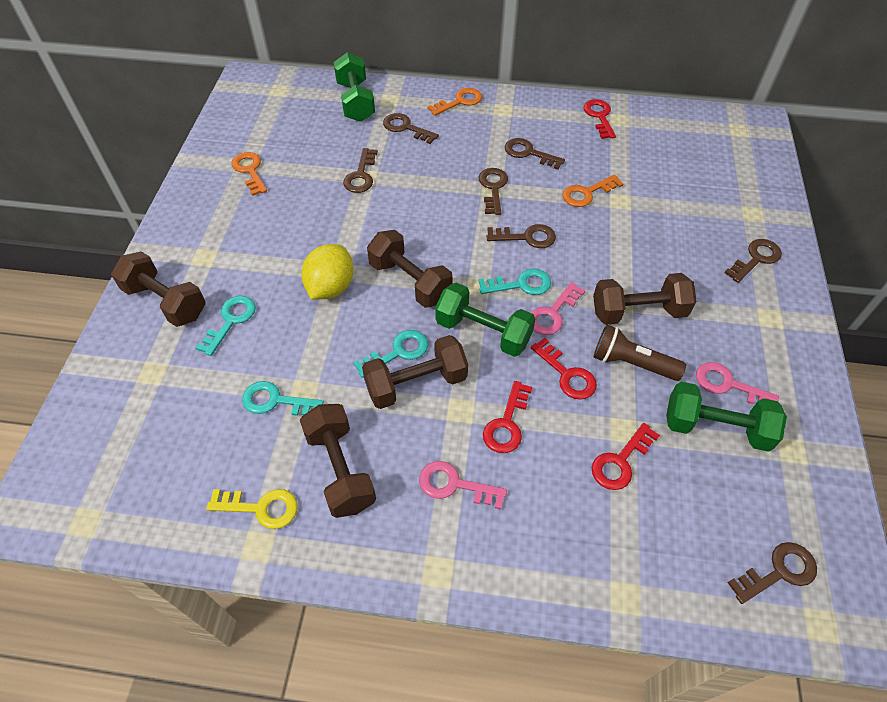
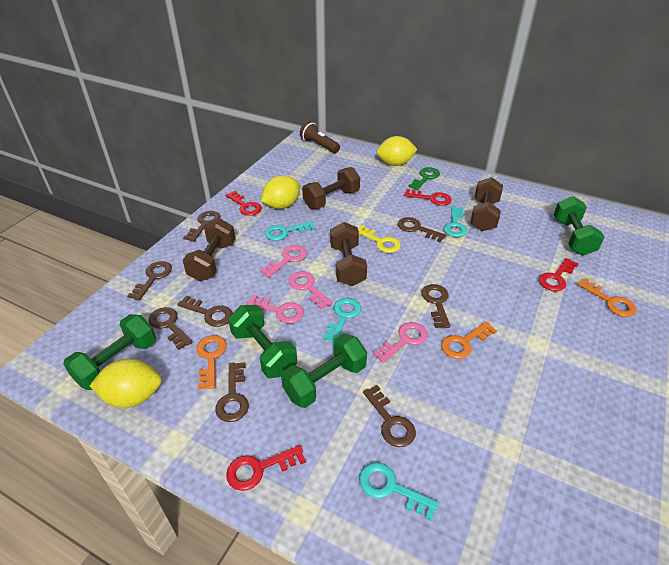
brown dumbbell: 5 -> 4
brown key: 7 -> 8
green dumbbell: 3 -> 4
green key: 0 -> 1
pink key: 3 -> 4
yellow lemon: 1 -> 3

